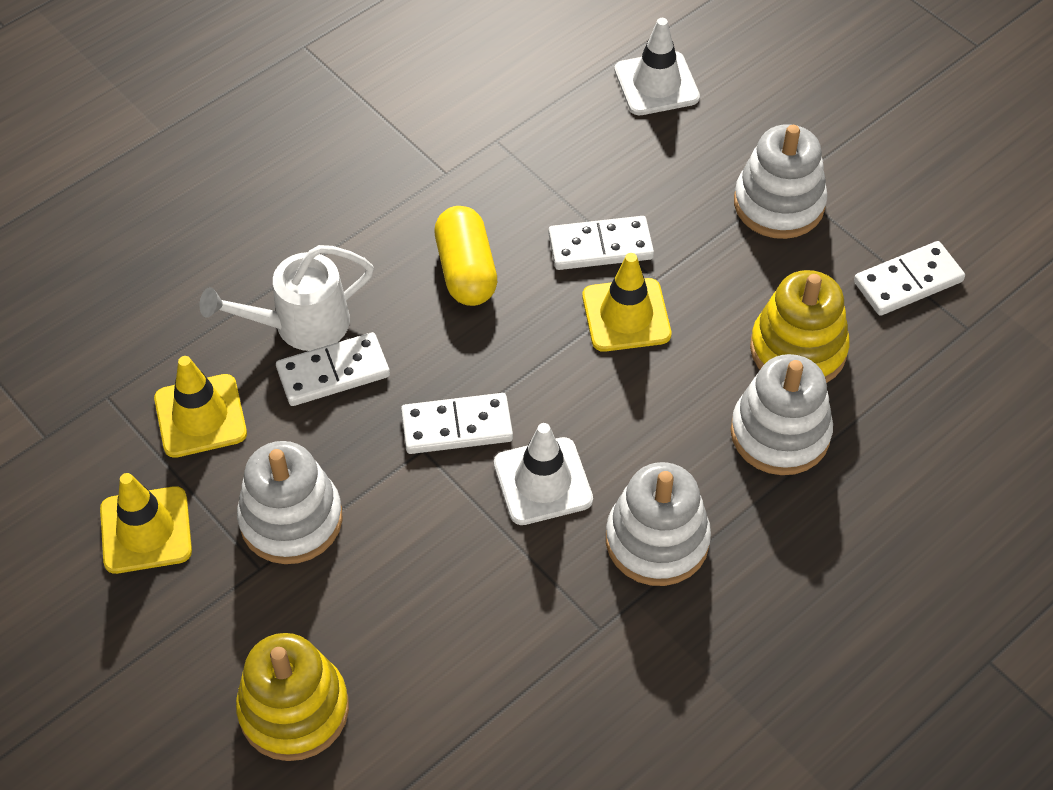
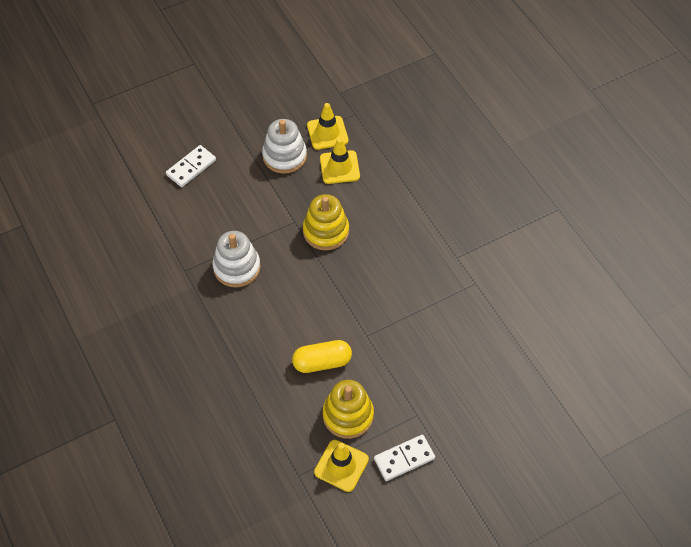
white domino: 4 -> 2
white stacking toy: 4 -> 2
white traffic cone: 2 -> 0
white watering can: 1 -> 0

